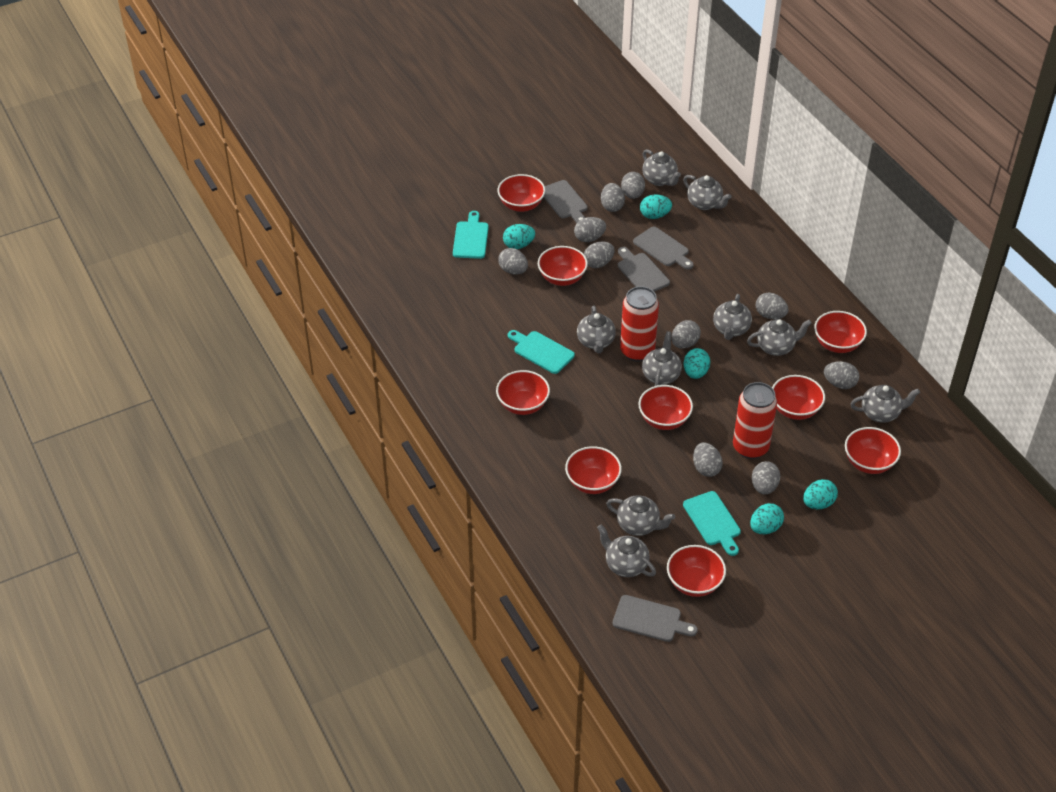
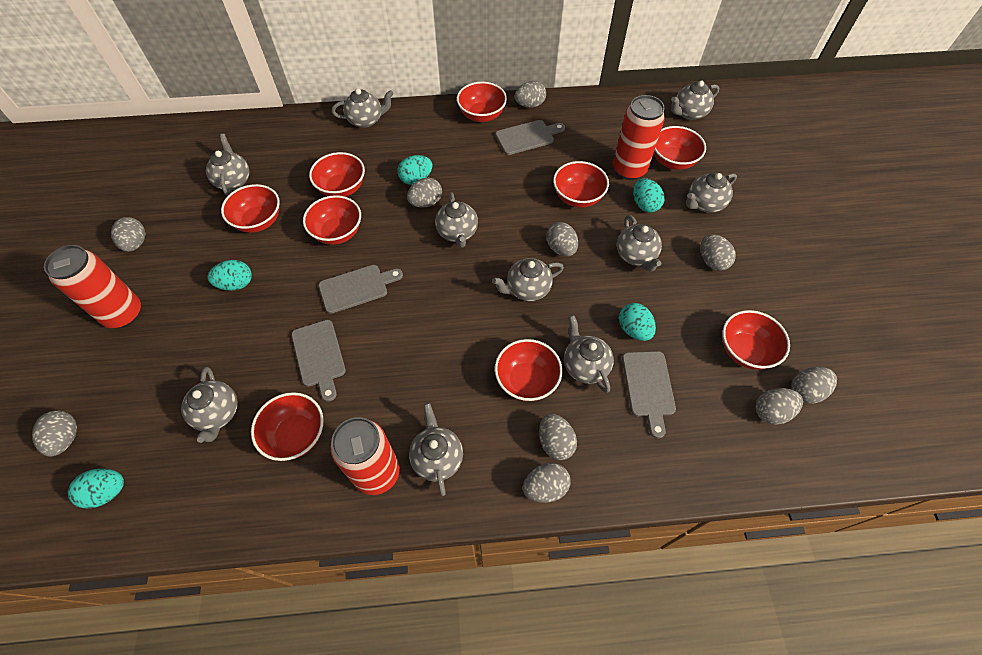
grey teapot: 9 -> 10
red can: 2 -> 3
turquoise cutting board: 3 -> 0

